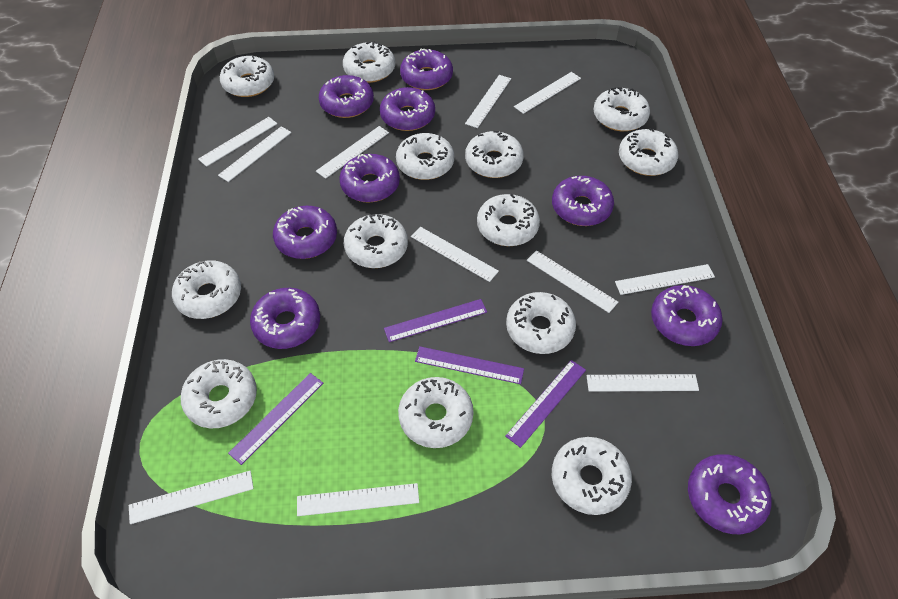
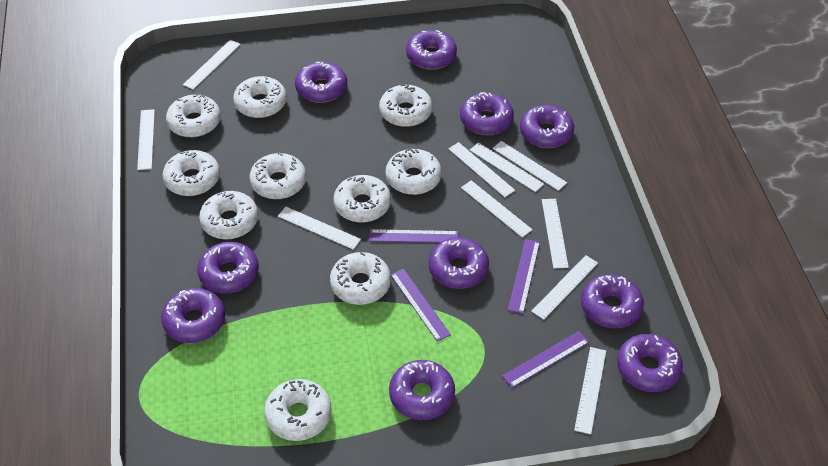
purple donut: 9 -> 10
white donut: 13 -> 10
white ruler: 11 -> 10

